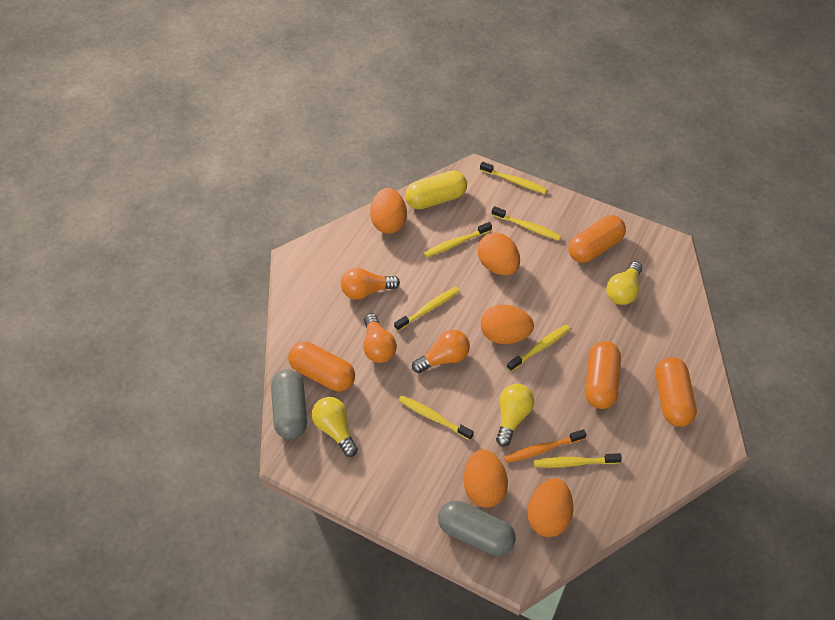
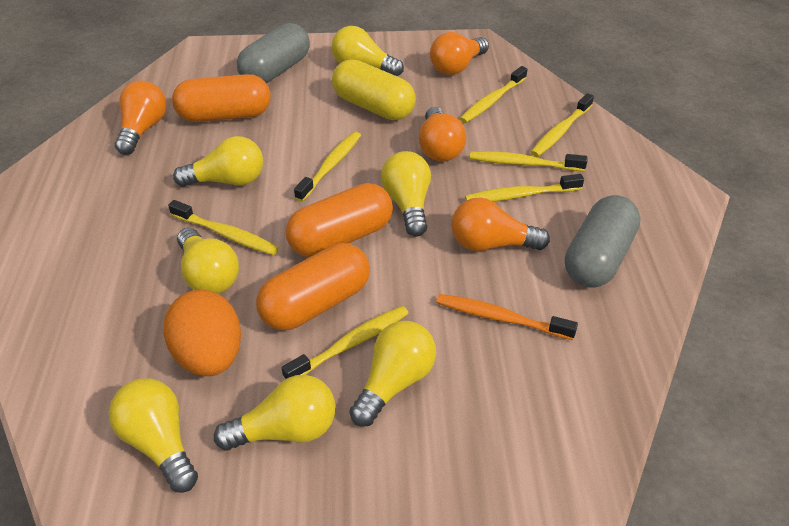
orange capsule: 4 -> 3
orange egg: 5 -> 1
orange light bulb: 3 -> 4
yellow light bulb: 3 -> 7

